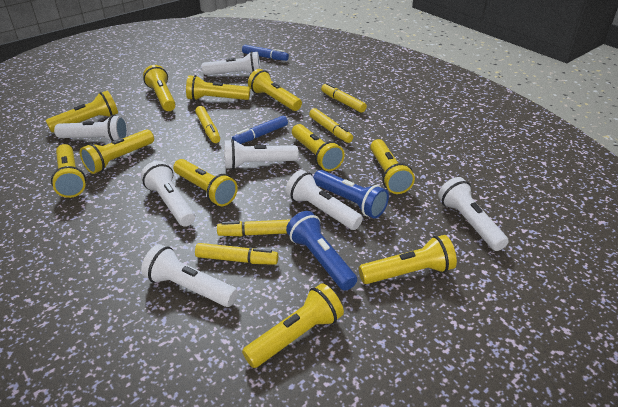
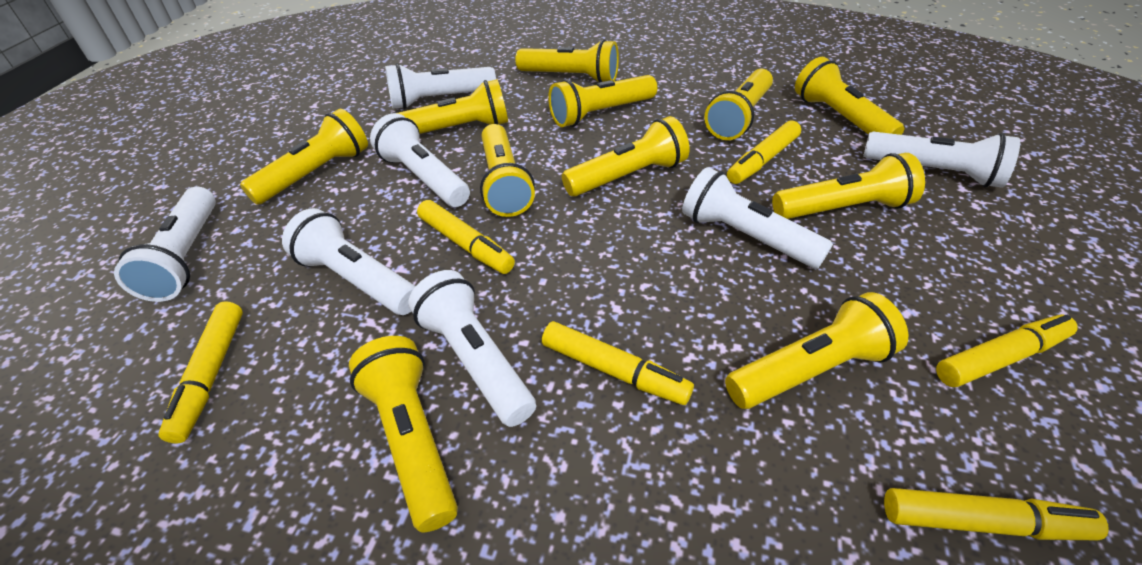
blue flashlight: 2 -> 0
blue marker: 2 -> 0
yellow marker: 5 -> 6

